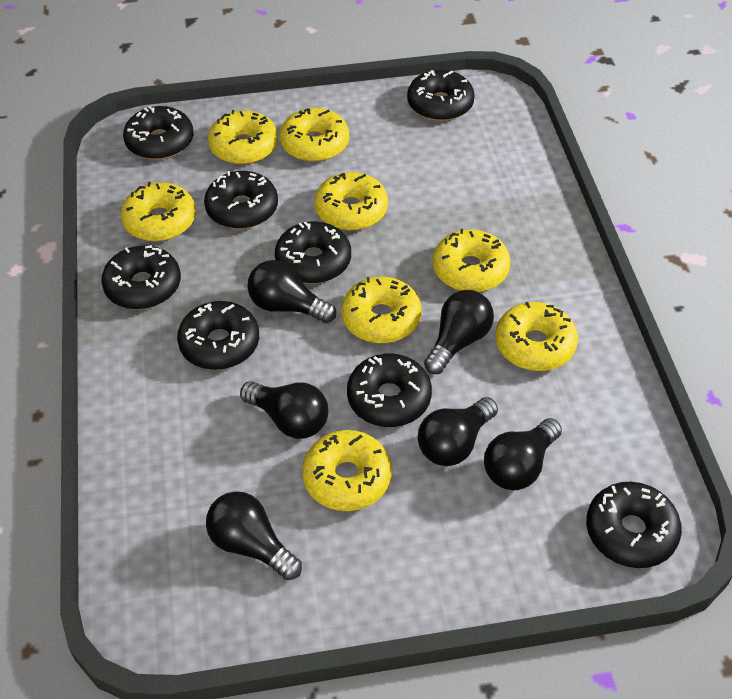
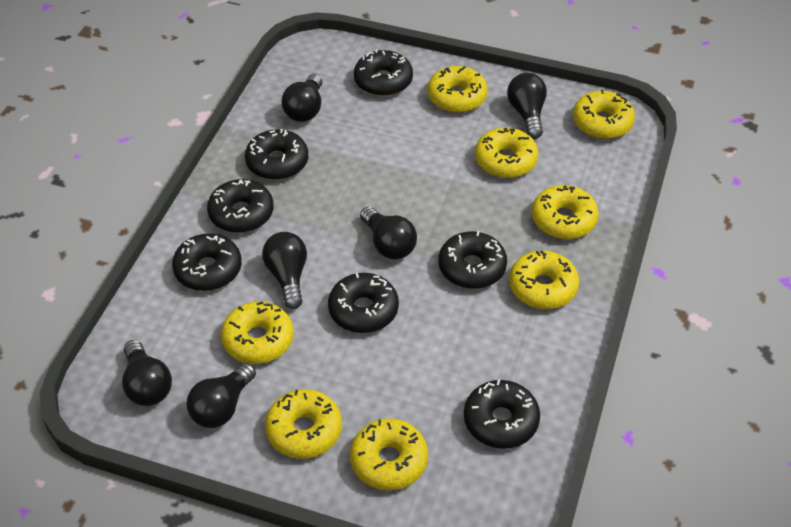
black donut: 8 -> 7

